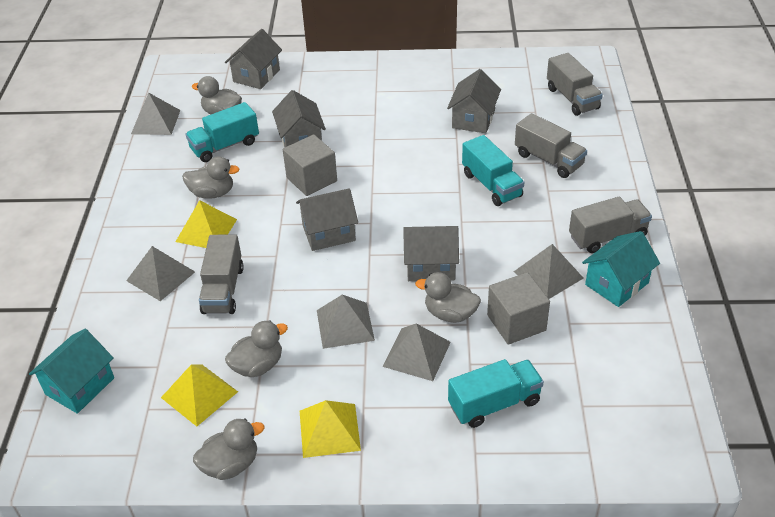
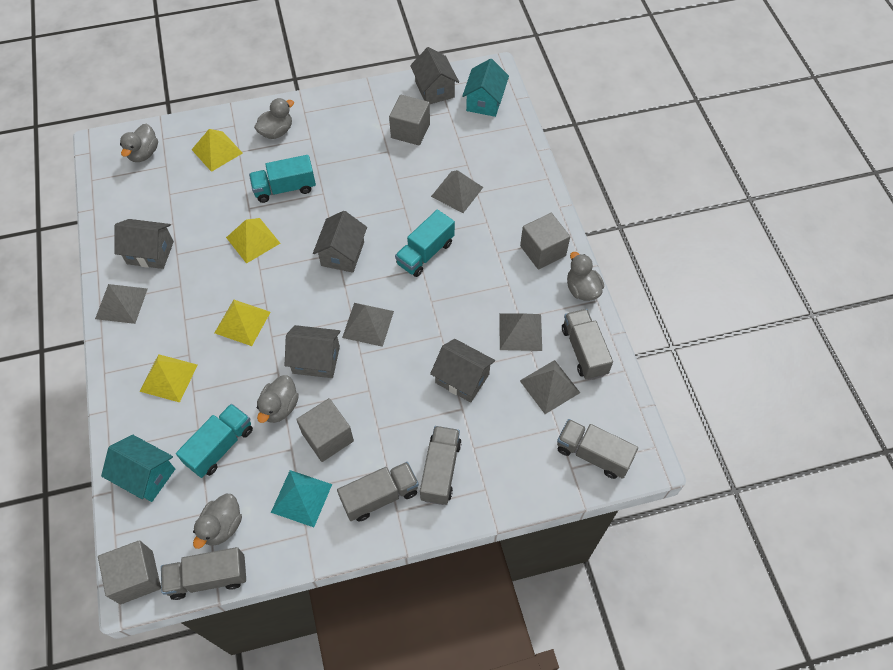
grey cube: 2 -> 4
grey truck: 4 -> 5
turquoise pyramid: 0 -> 1
yellow pyramid: 3 -> 4

